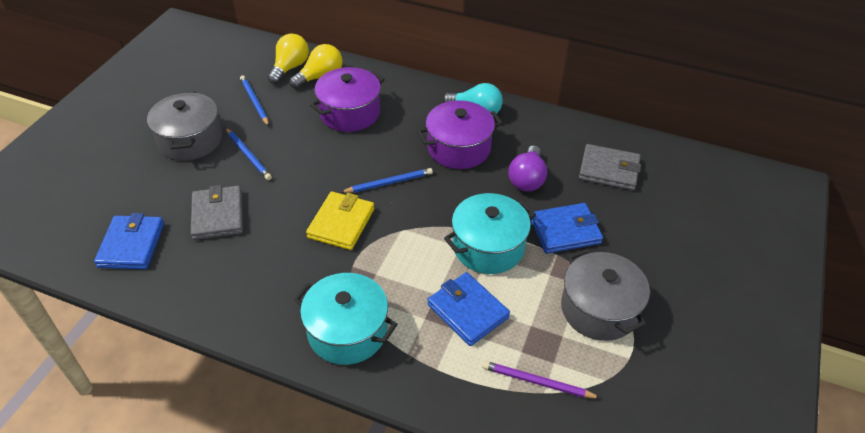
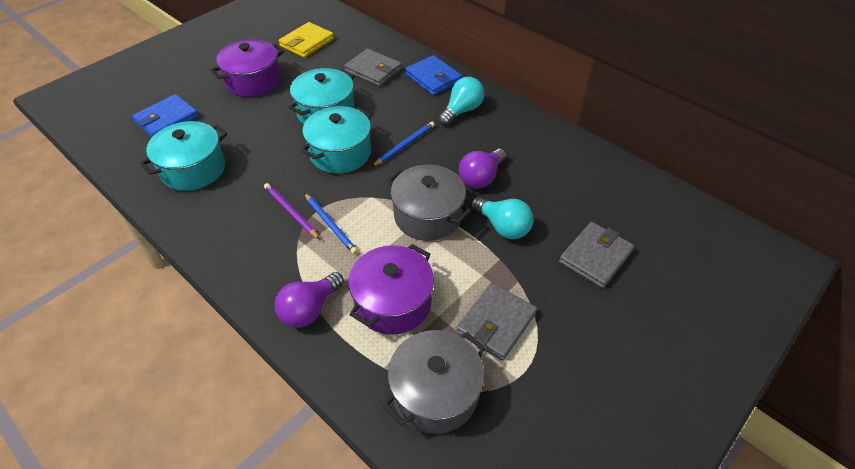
blue pencil: 3 -> 2
blue wallet: 3 -> 2
grey wallet: 2 -> 3
purple light bulb: 1 -> 2
turquoise light bulb: 1 -> 2
turquoise pot: 2 -> 3
yellow light bulb: 2 -> 0

